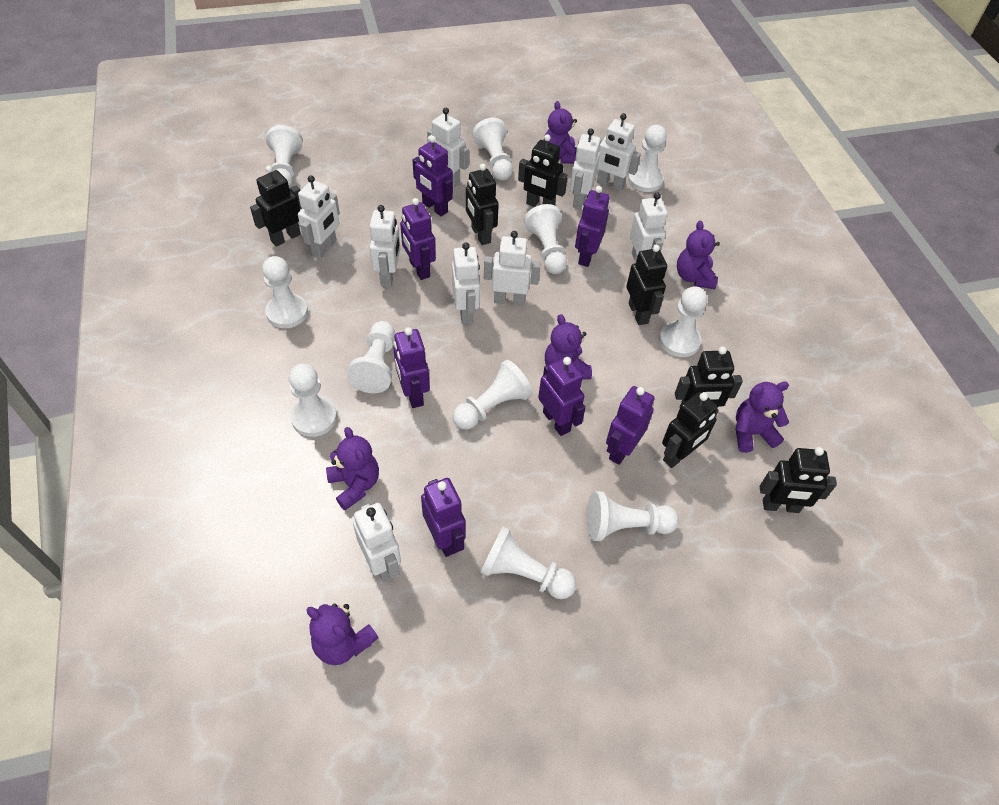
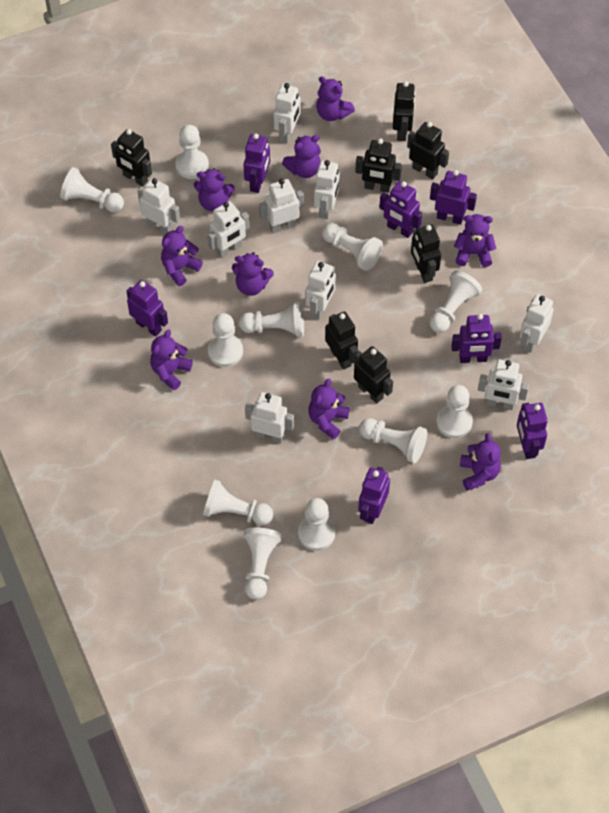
purple teddy bear: 6 -> 9

